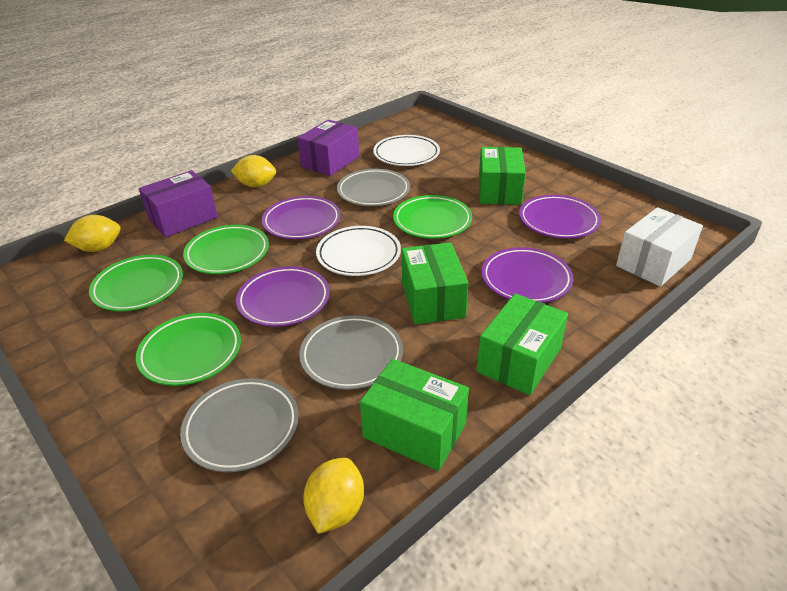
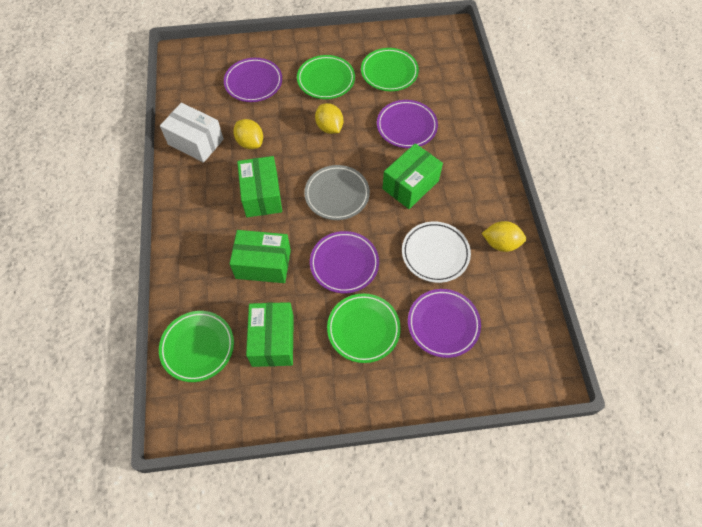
grey plate: 3 -> 1
purple box: 2 -> 0
white plate: 2 -> 1

